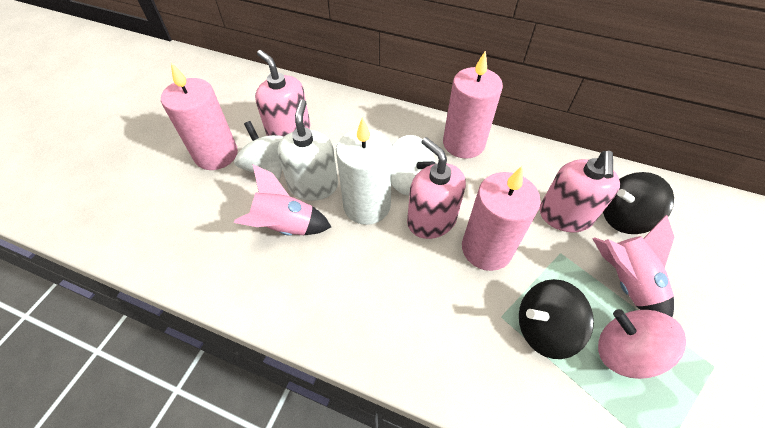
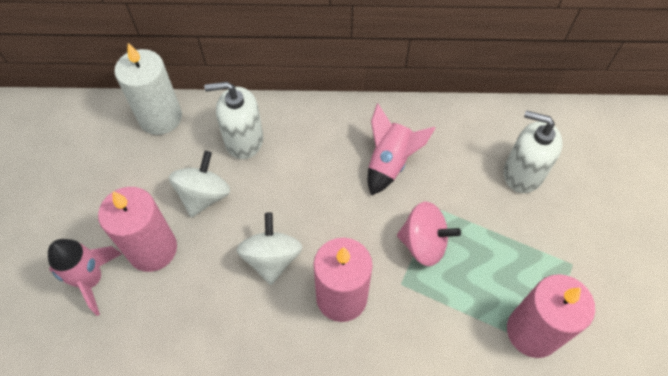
black spinning top: 2 -> 0
pink soap dispenser: 3 -> 0
white soap dispenser: 1 -> 2

